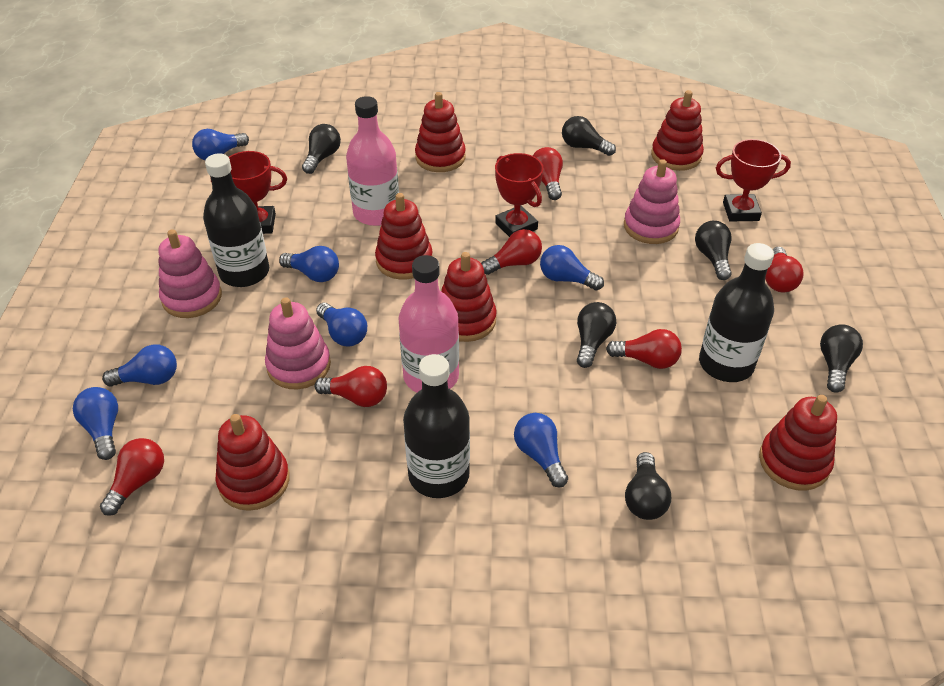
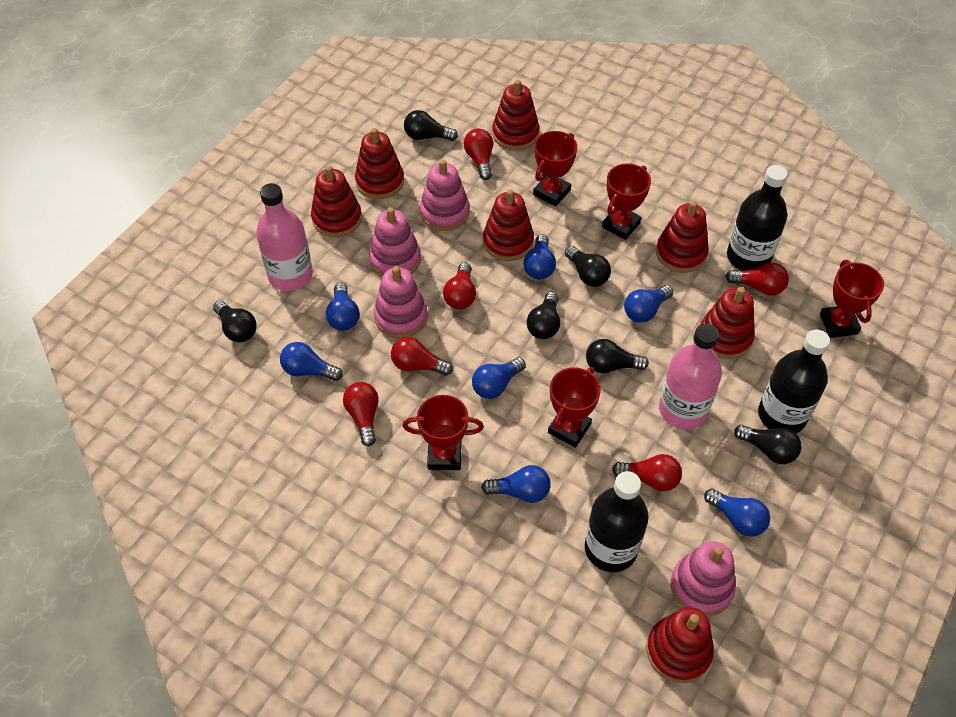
pink stacking toy: 3 -> 4
red stacking toy: 6 -> 7
red trophy: 3 -> 5

